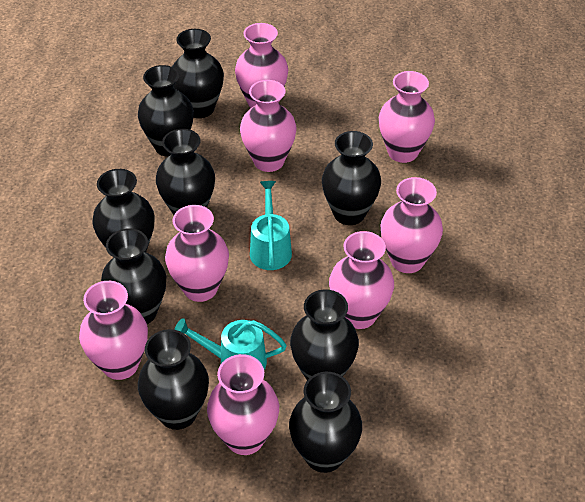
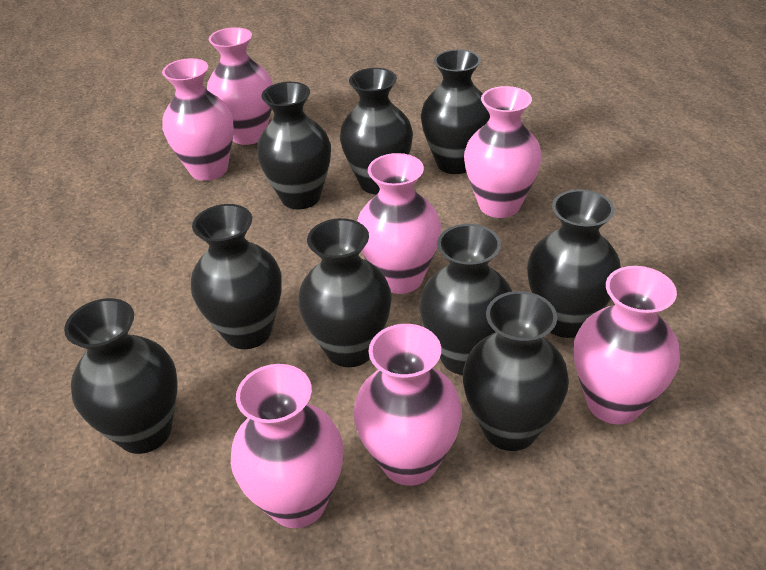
pink vase: 8 -> 7
turquoise watering can: 2 -> 0

